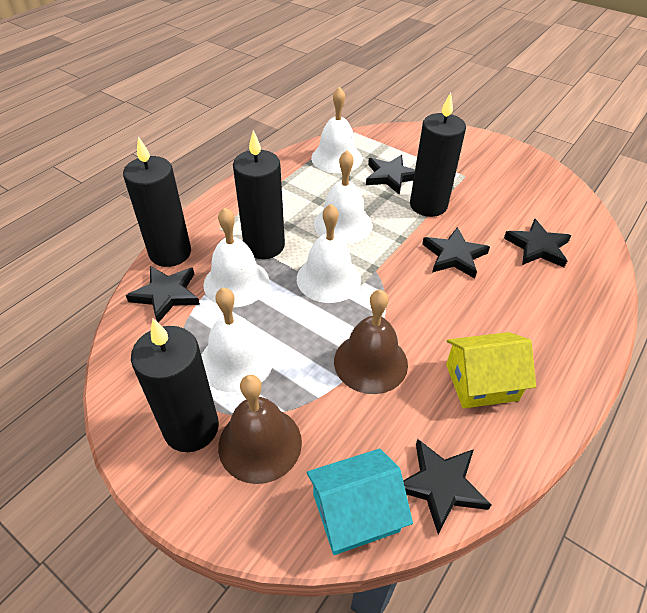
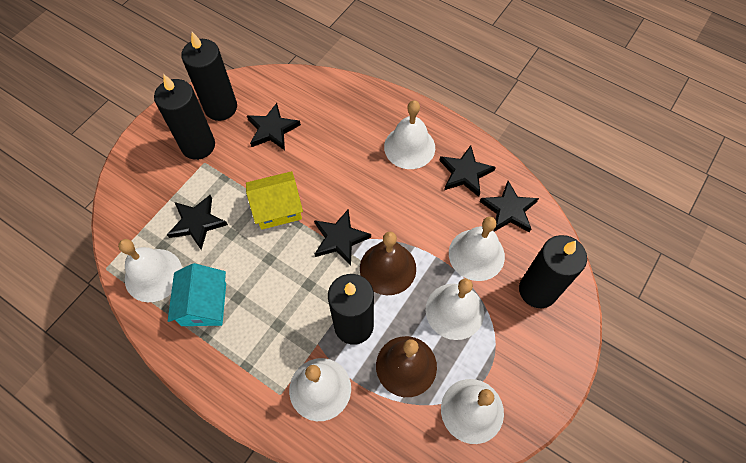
white bell: 5 -> 6

